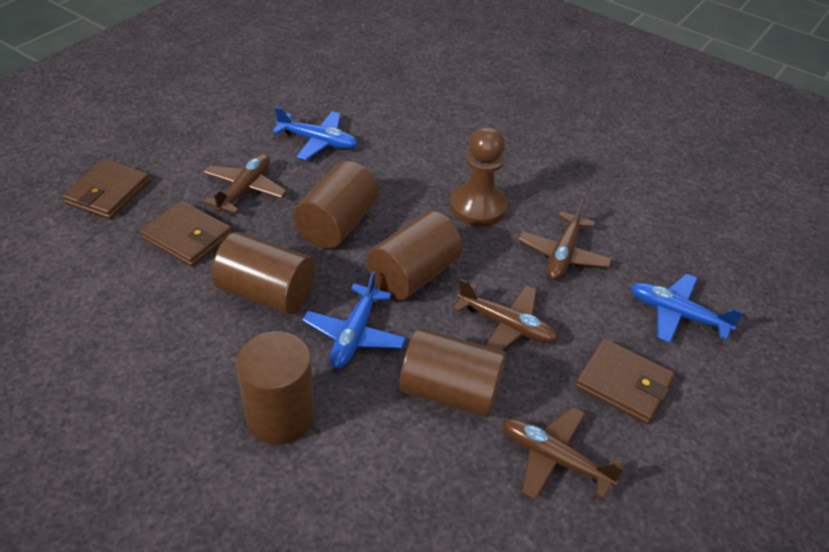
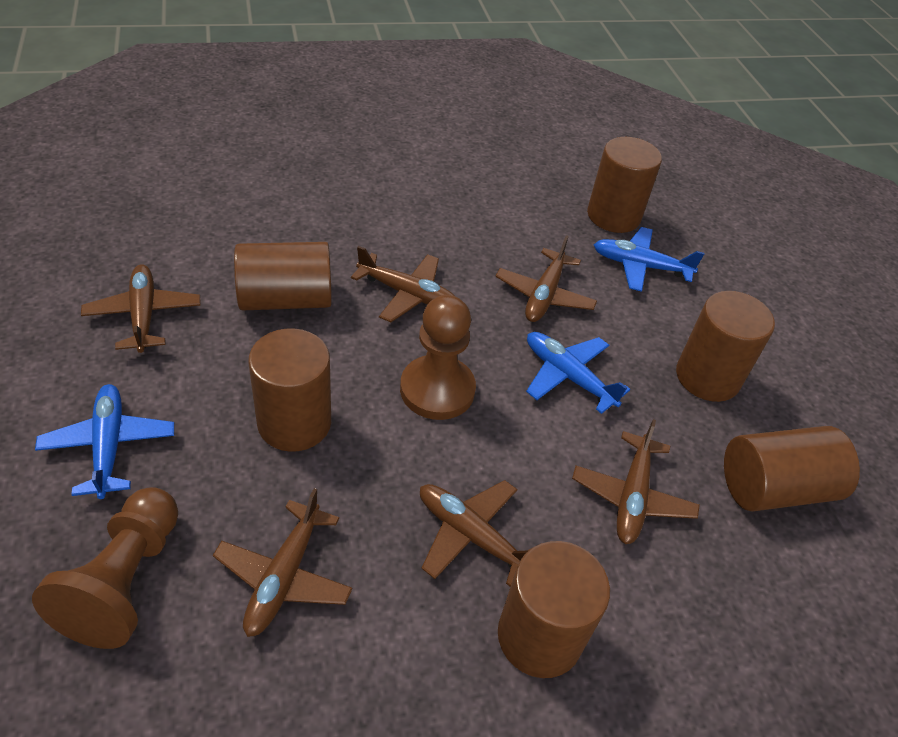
brown cylinder: 5 -> 6
brown pawn: 1 -> 2
brown plane: 4 -> 6
brown wallet: 3 -> 0

